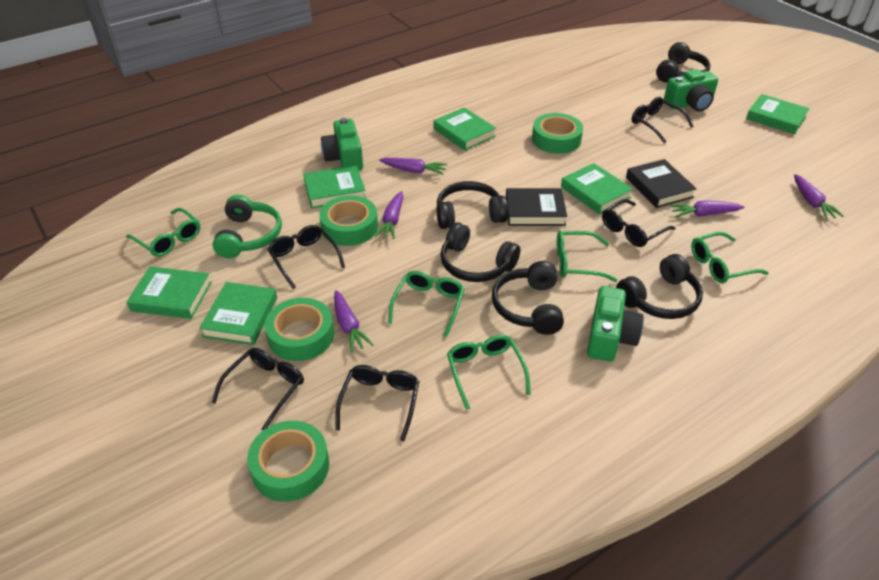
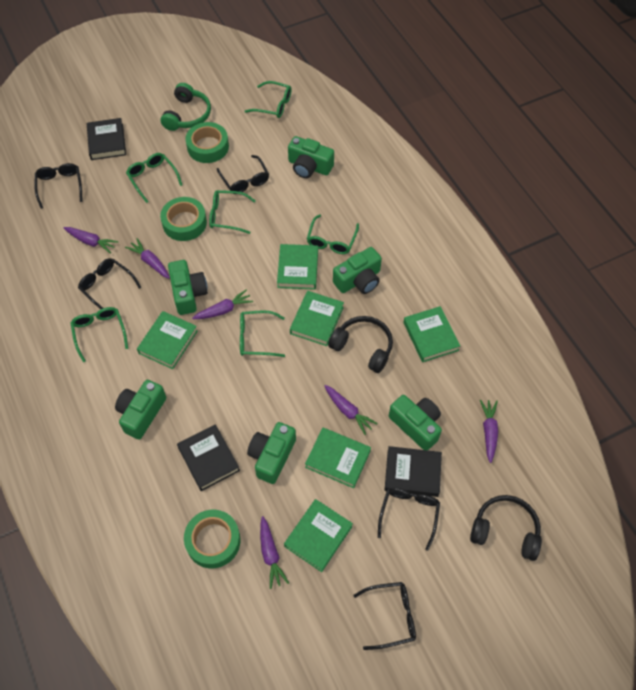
black book: 2 -> 3
black headphones: 5 -> 2
green camera: 3 -> 6
green glasses: 5 -> 6
green tape: 4 -> 3
purple carrot: 5 -> 6

